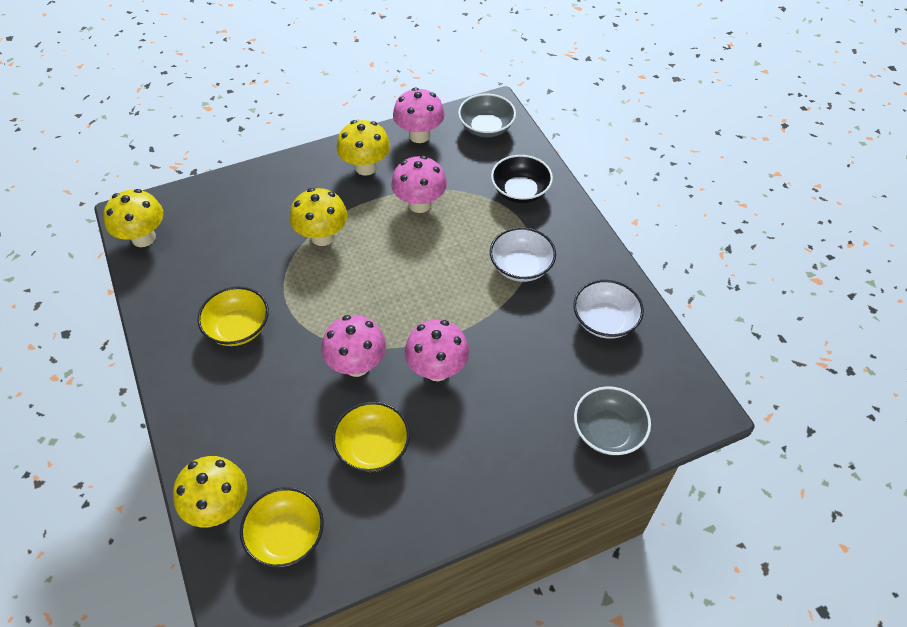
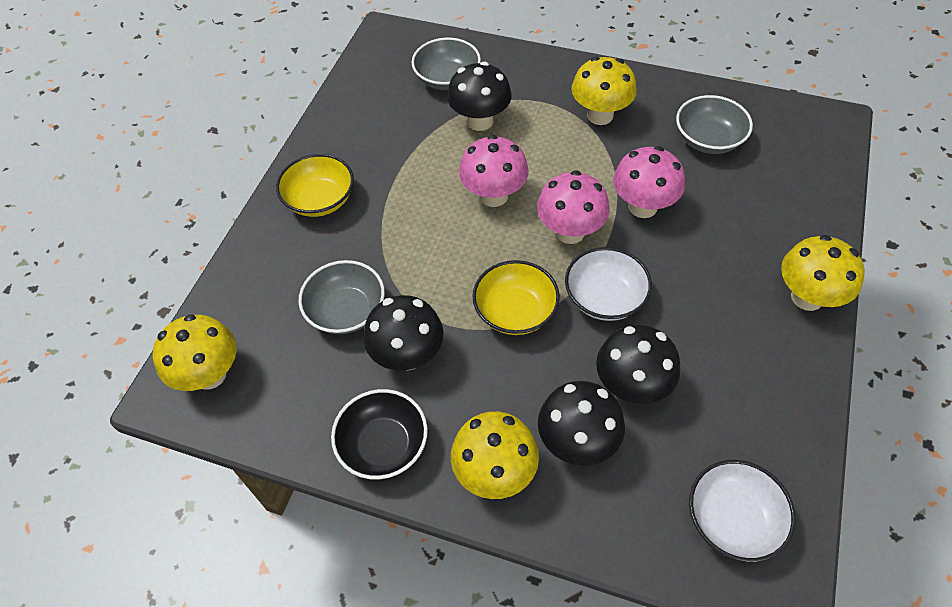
black mushroom: 0 -> 4
grey bowl: 2 -> 3
pink mushroom: 4 -> 3
yellow bowl: 3 -> 2

